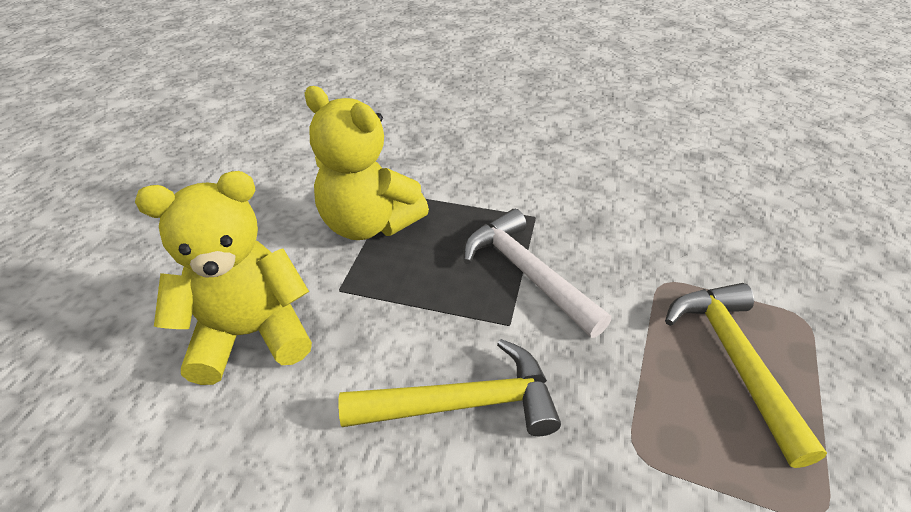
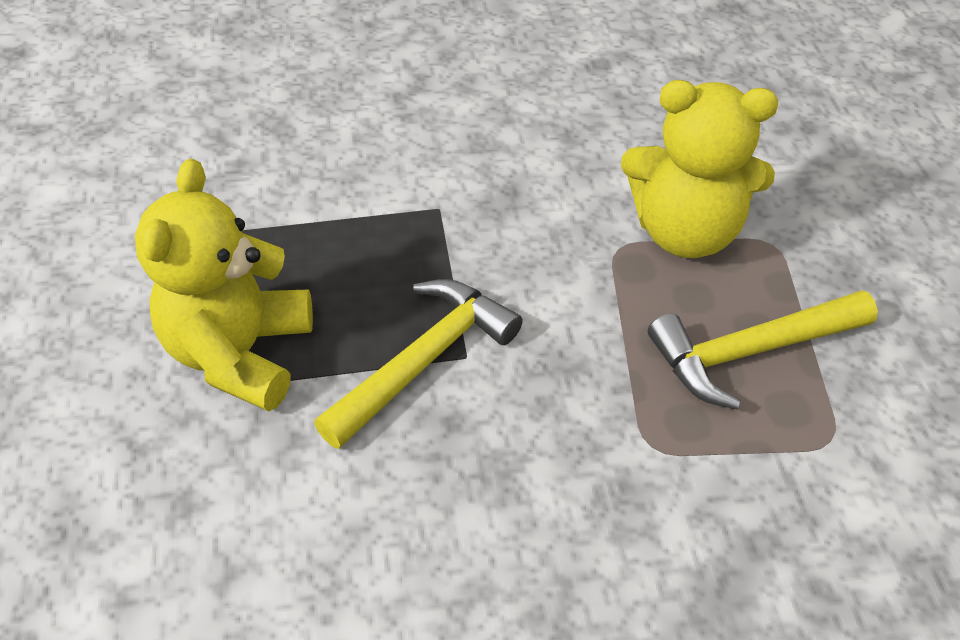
white hammer: 1 -> 0

